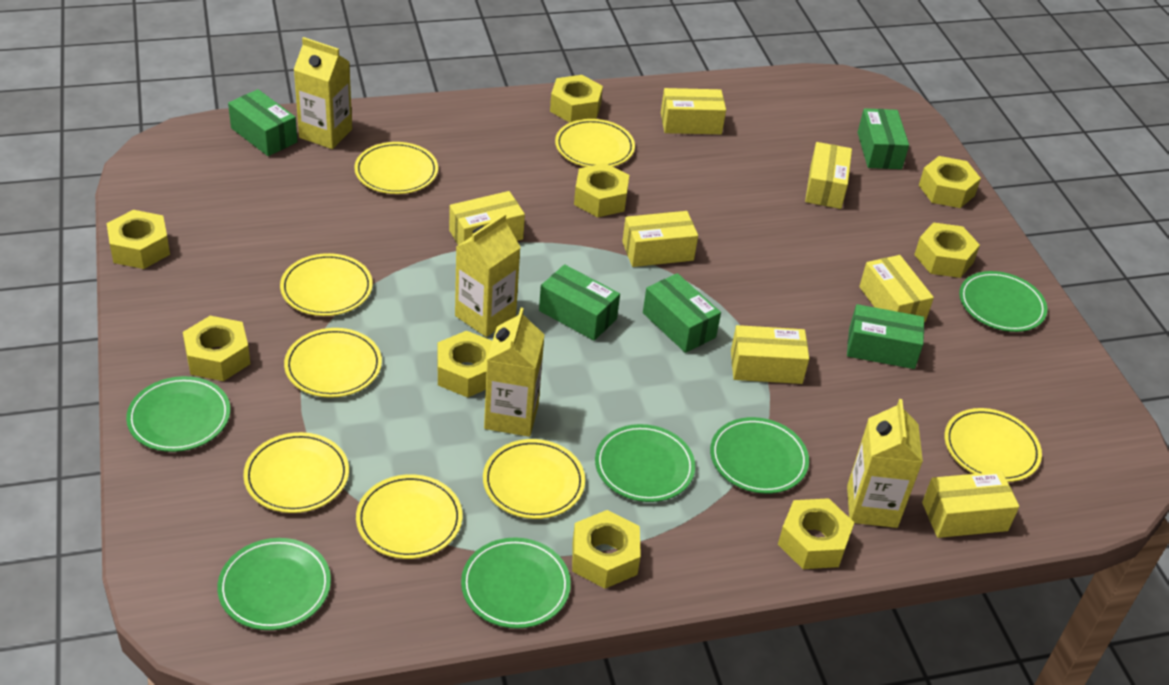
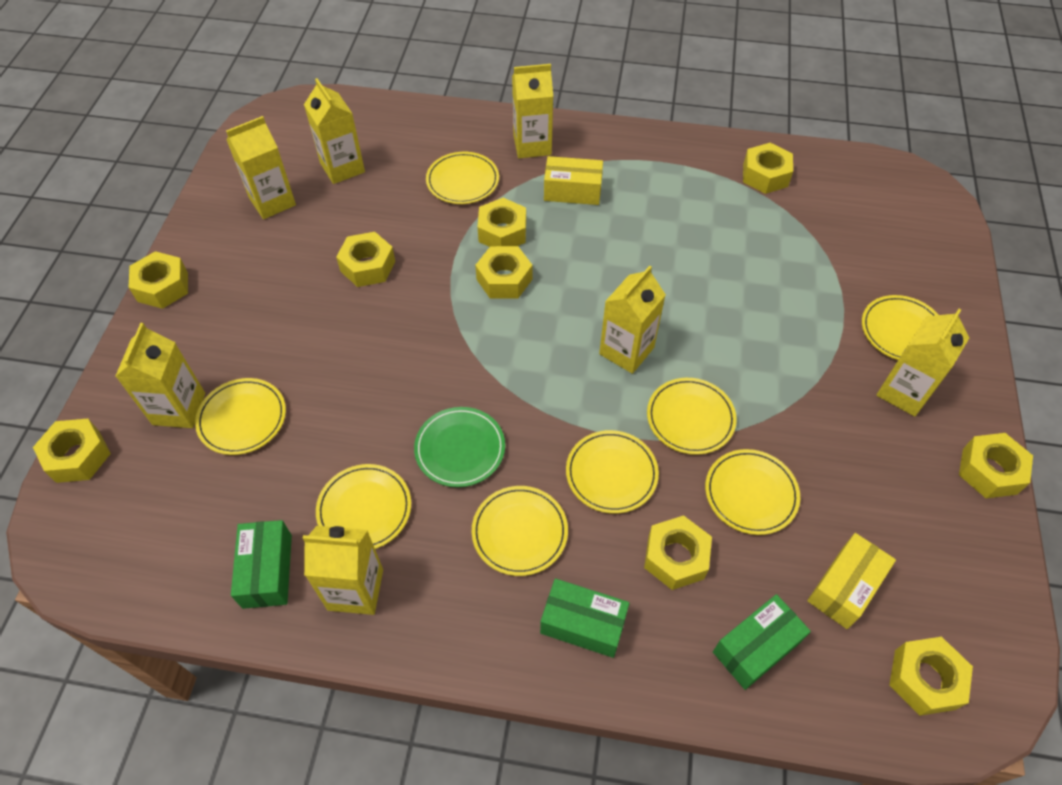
green box: 5 -> 3
green plate: 6 -> 1
yellow box: 7 -> 2
yellow carton: 4 -> 7

